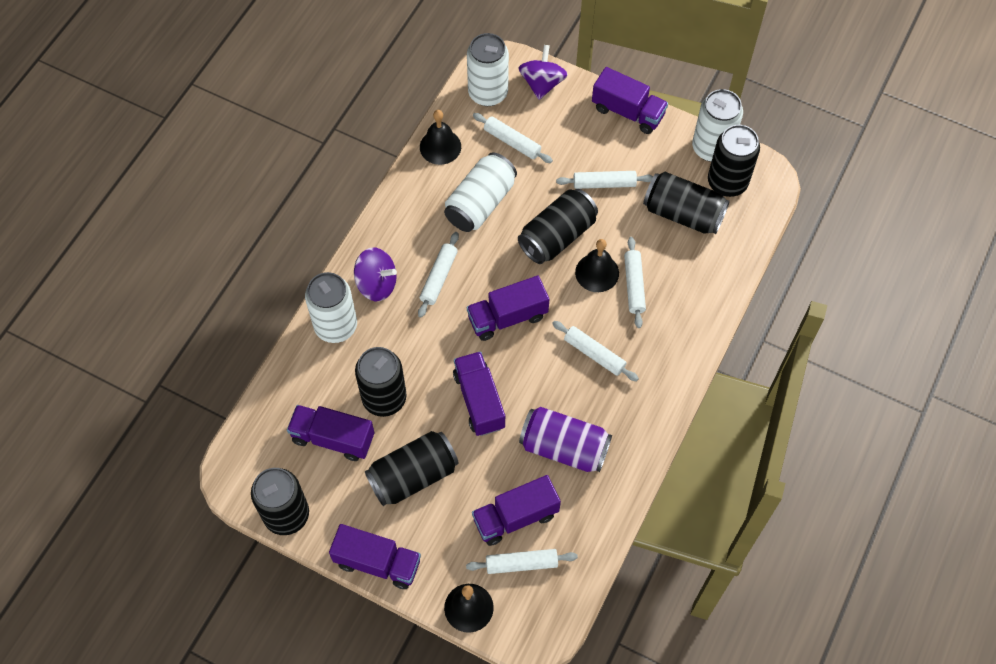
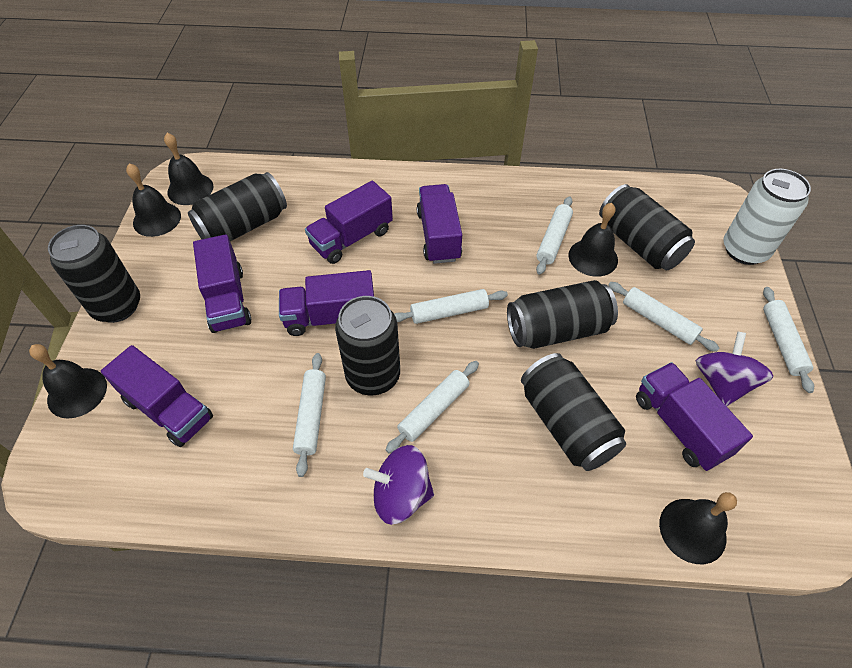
black bell: 3 -> 5
purple can: 1 -> 0
white can: 4 -> 1

